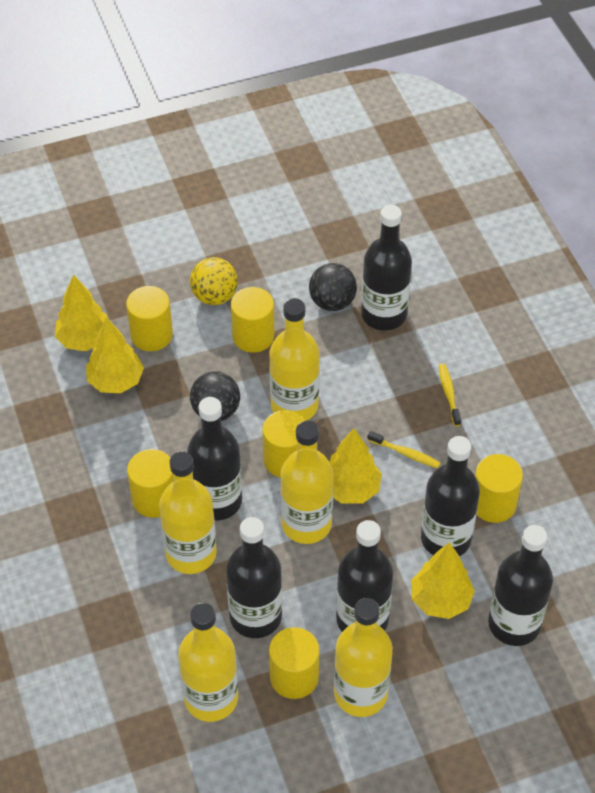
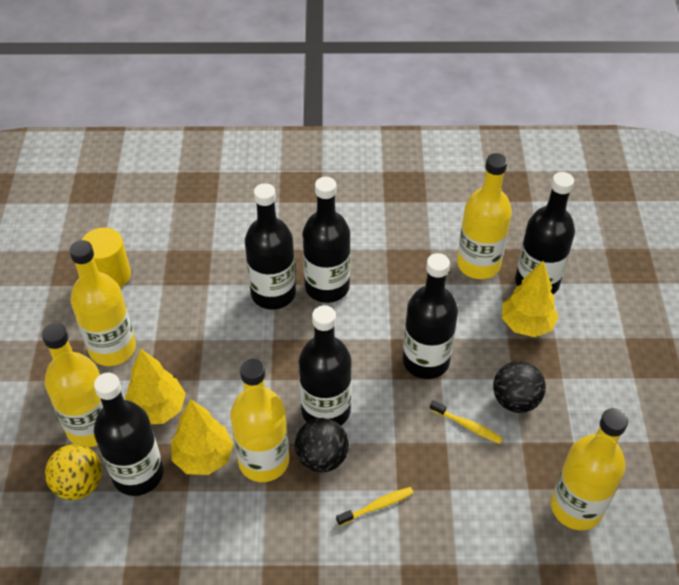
yellow cylinder: 6 -> 1
yellow tree: 4 -> 3

